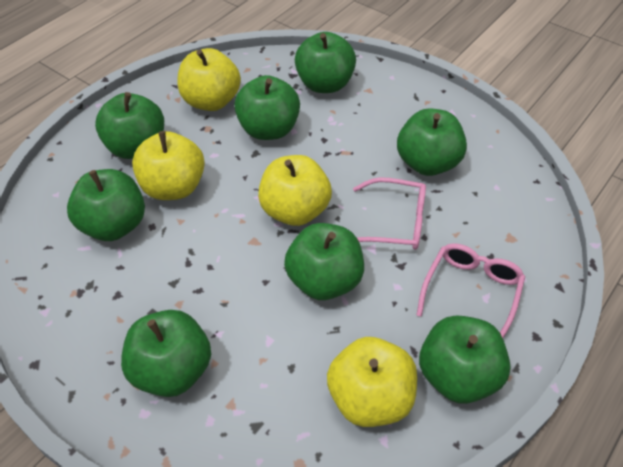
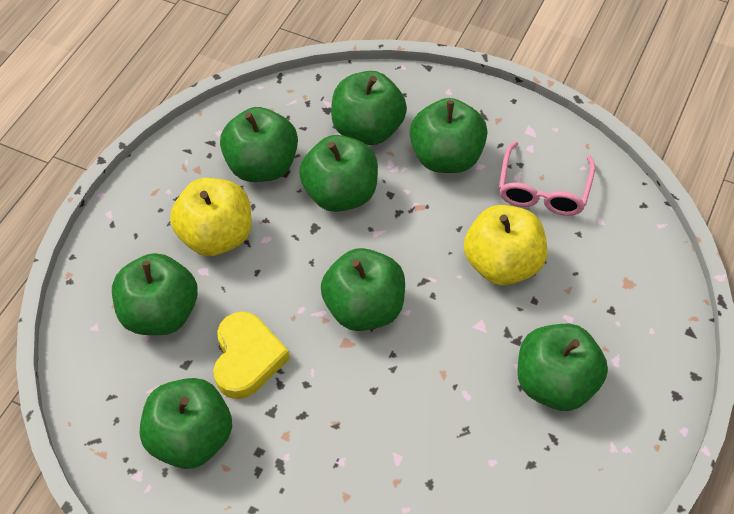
pink glasses: 2 -> 1
yellow apple: 4 -> 2
yellow heart: 0 -> 1

